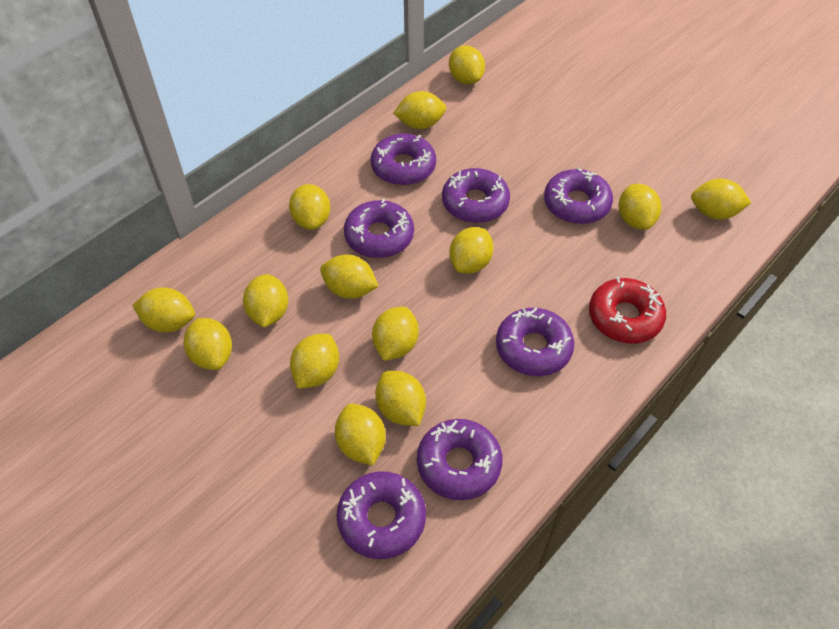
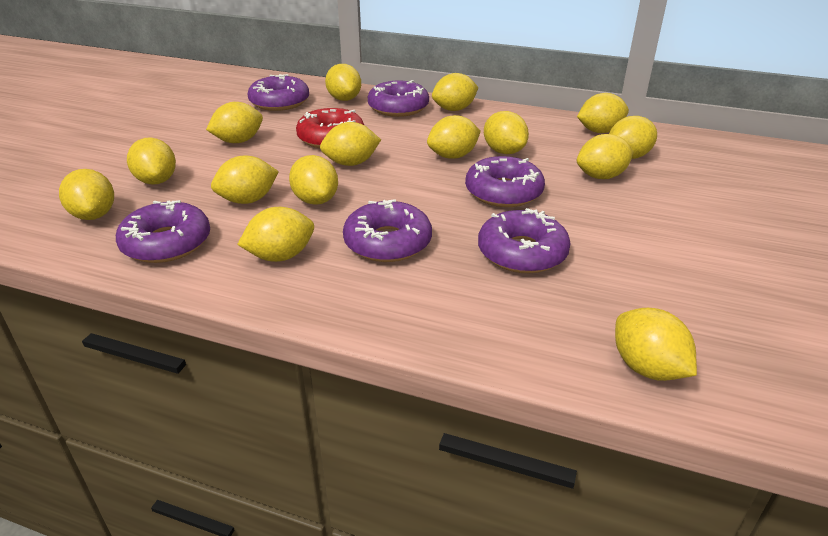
purple donut: 7 -> 6
yellow lemon: 14 -> 15

